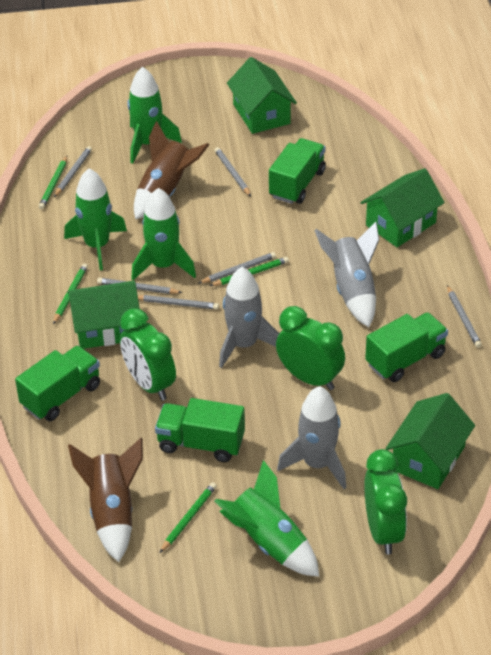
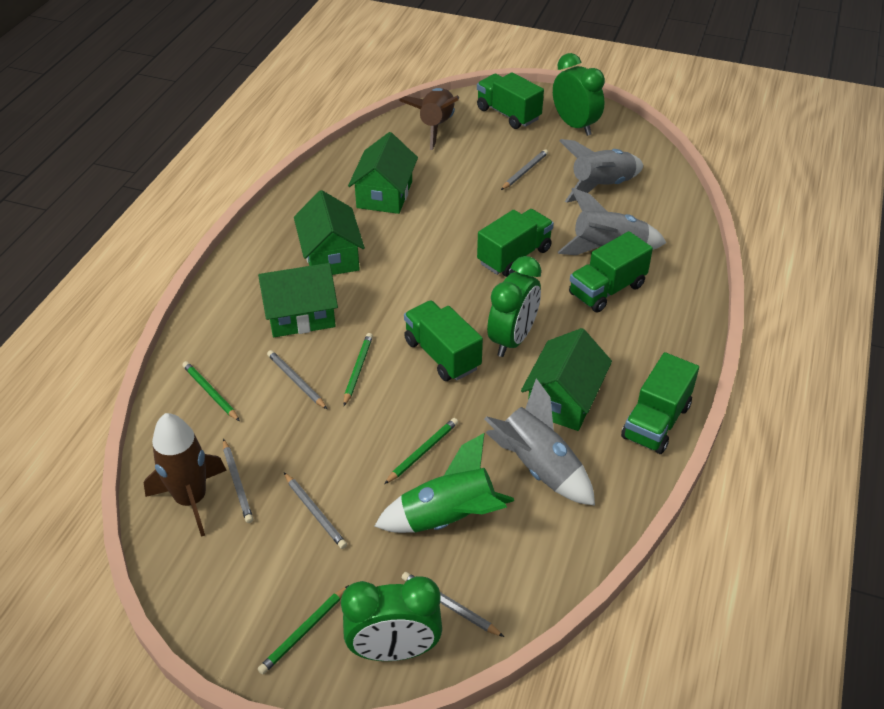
green rocket: 4 -> 1
green truck: 4 -> 5
grey pencil: 6 -> 5

